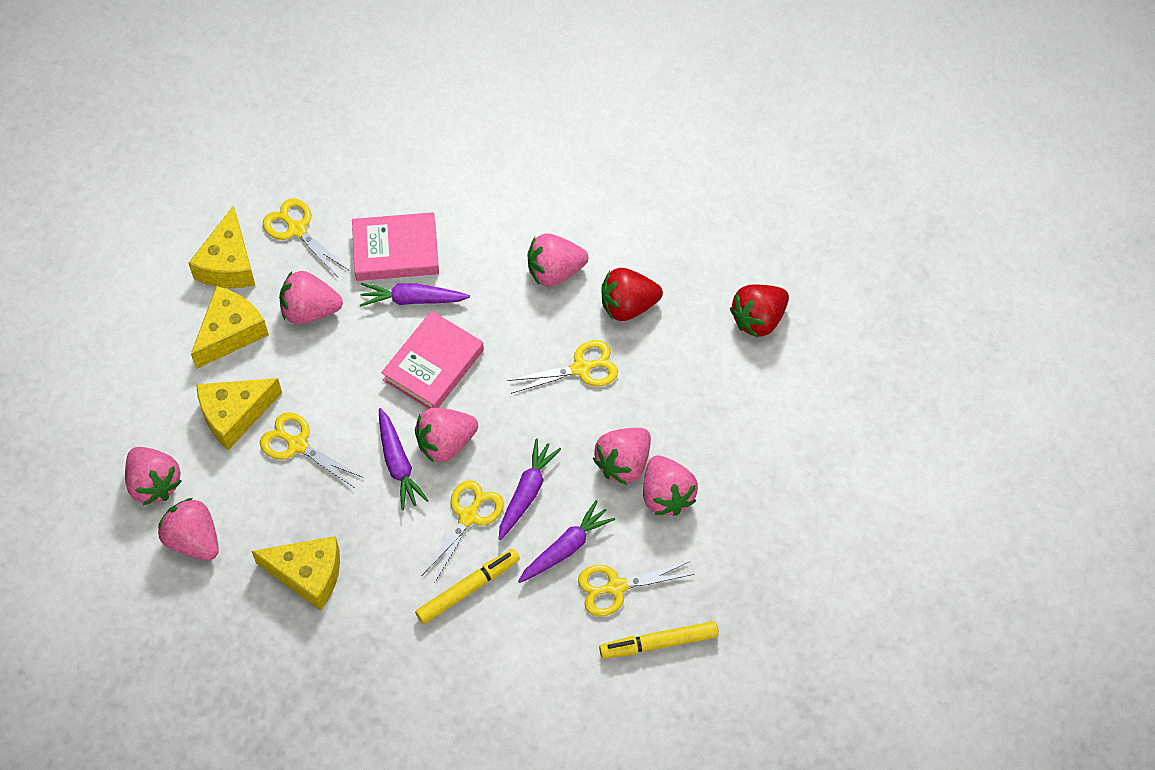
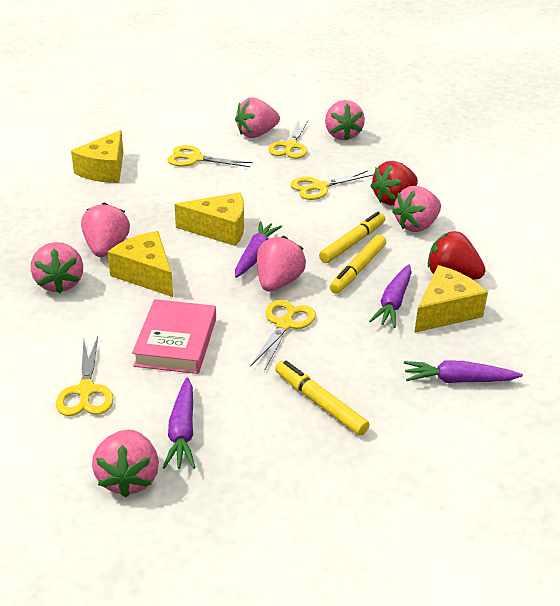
pink book: 2 -> 1
yellow marker: 2 -> 3

